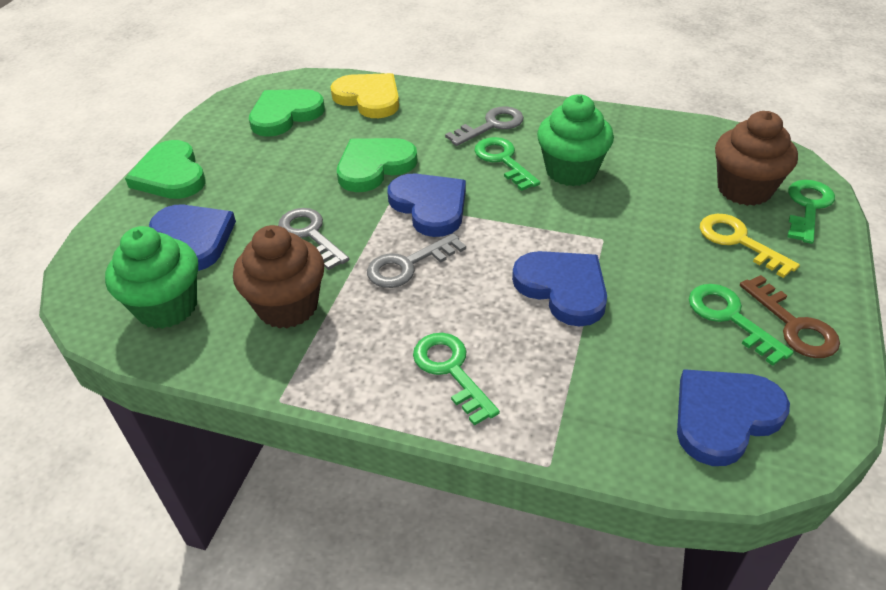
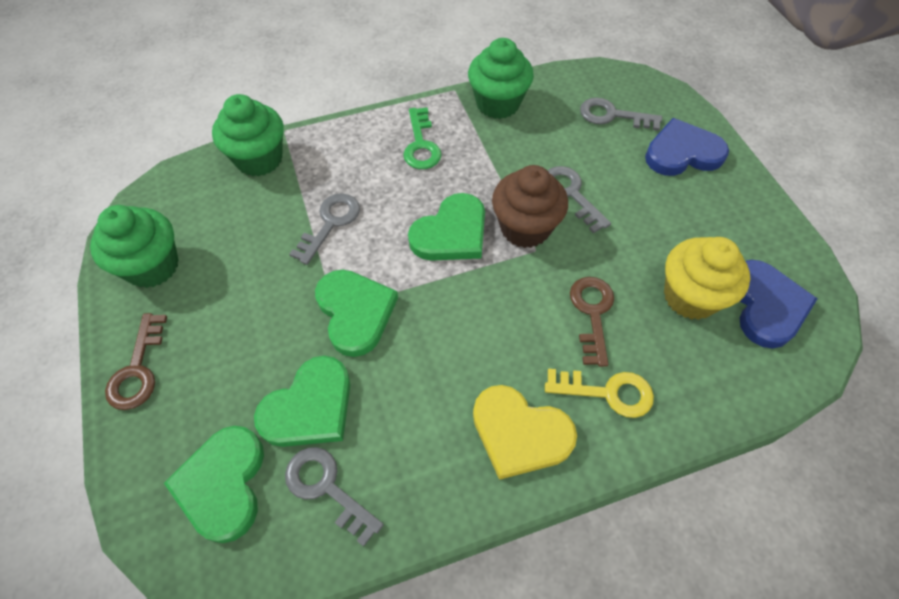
blue heart: 4 -> 2
brown cupcake: 2 -> 1
brown key: 1 -> 2
green cupcake: 2 -> 3
green heart: 3 -> 4
green key: 4 -> 1
grey key: 3 -> 4
yellow cupcake: 0 -> 1

